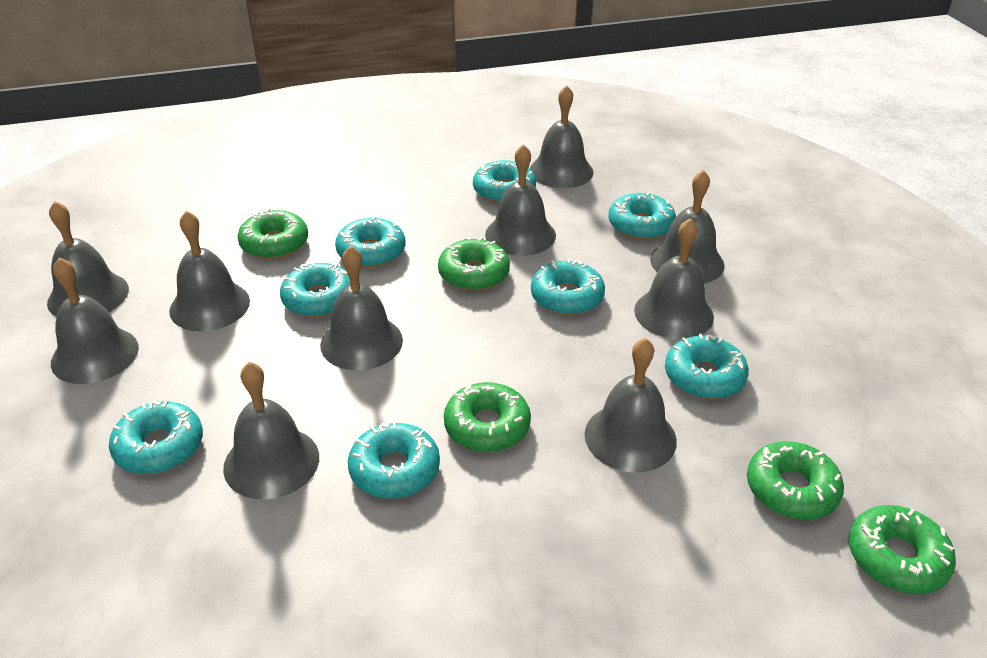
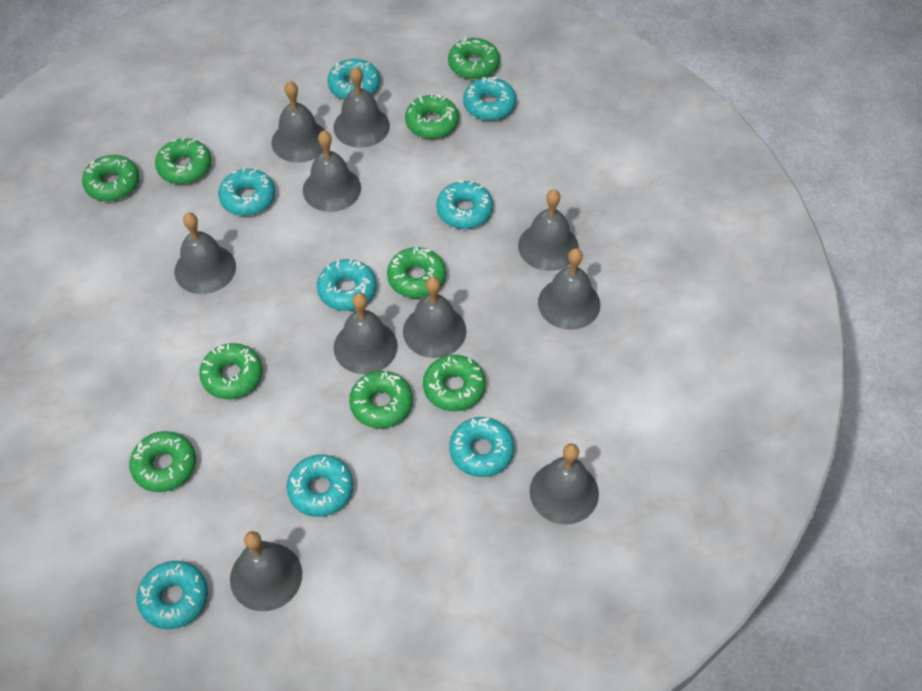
green donut: 5 -> 9

